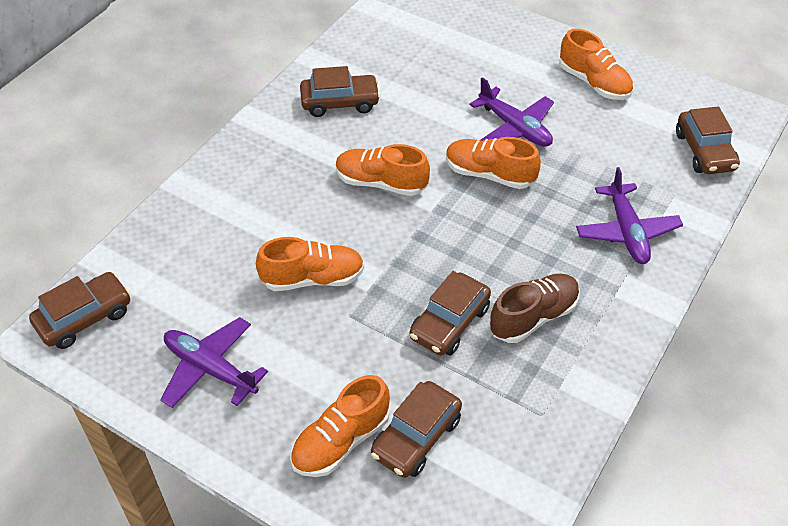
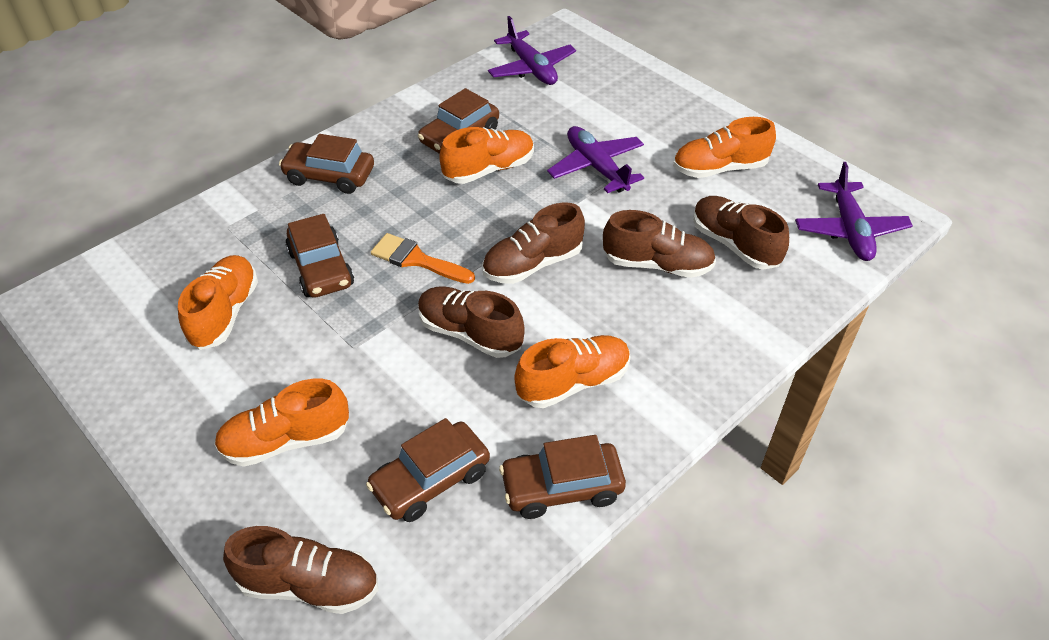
brown shoe: 1 -> 5
orange brush: 0 -> 1

